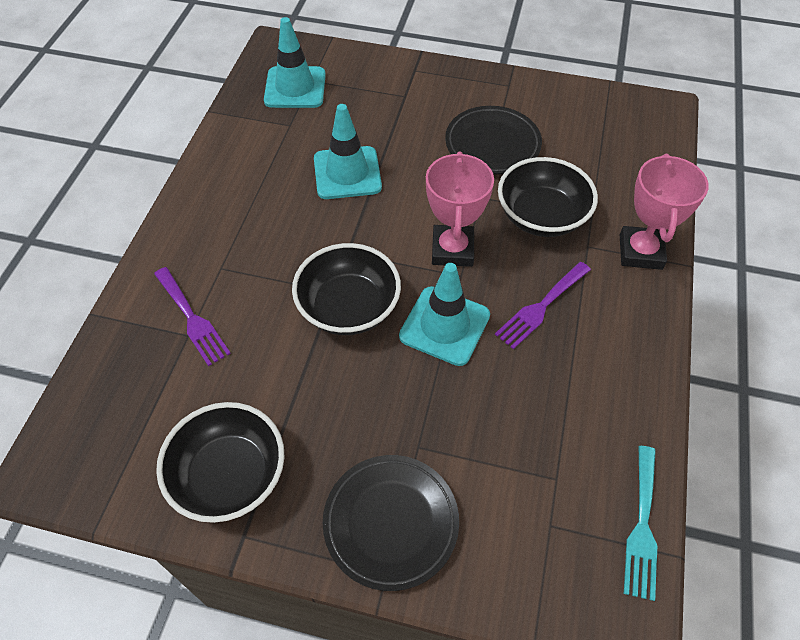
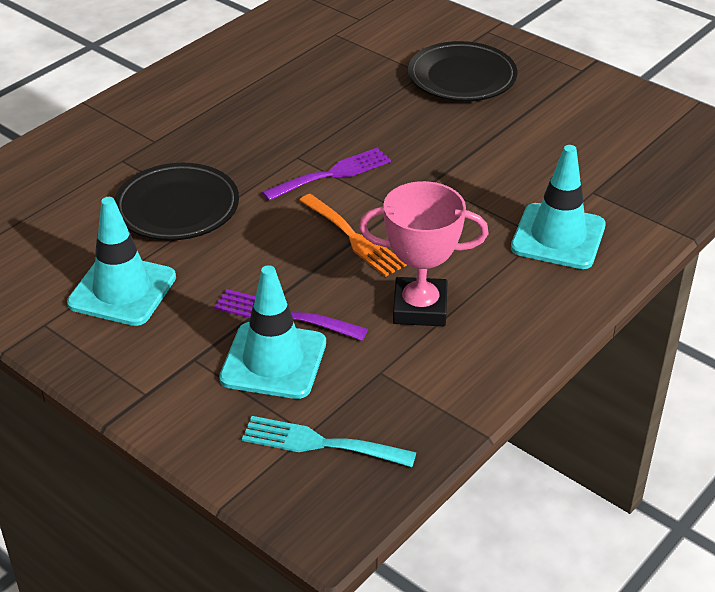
black bowl: 3 -> 0
orange fork: 0 -> 1
pink trophy: 2 -> 1

